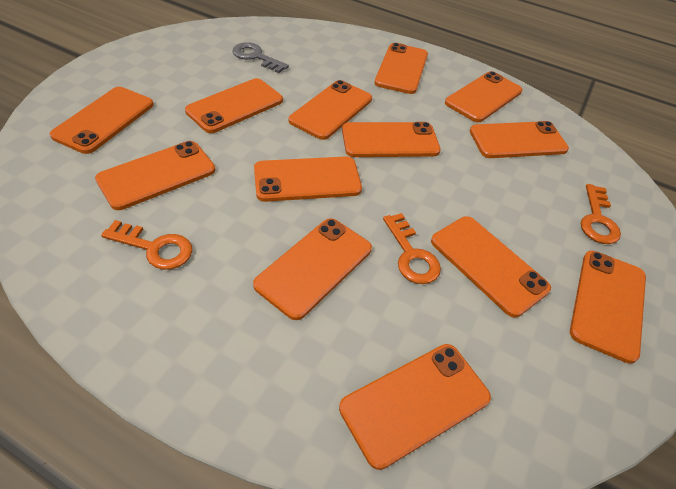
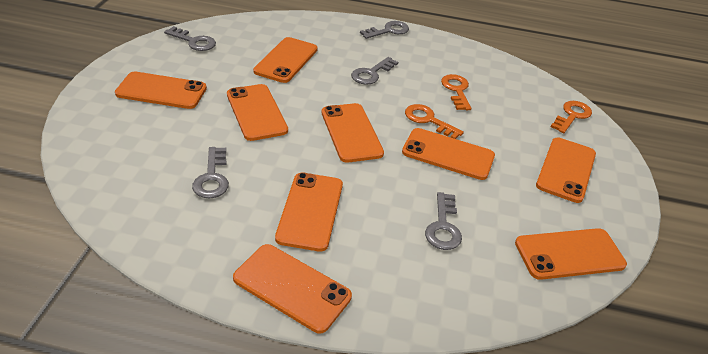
grey key: 1 -> 5
orange phone: 13 -> 9

